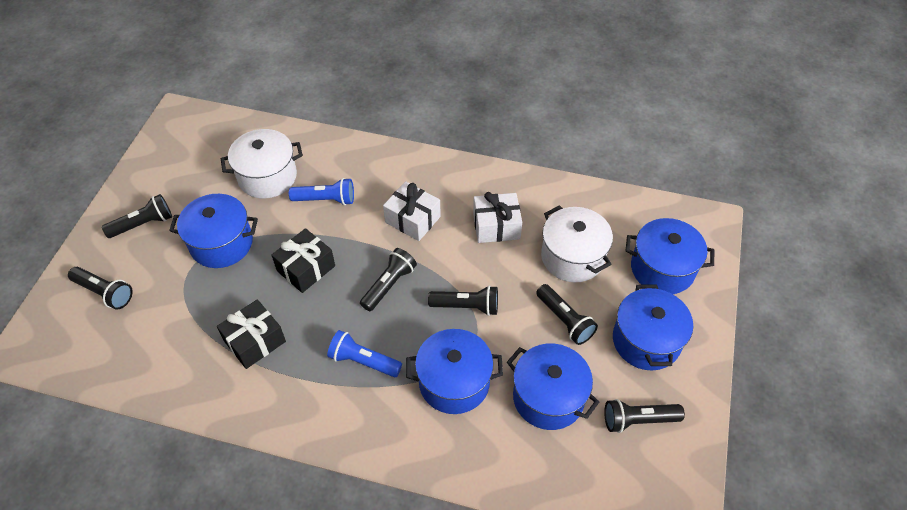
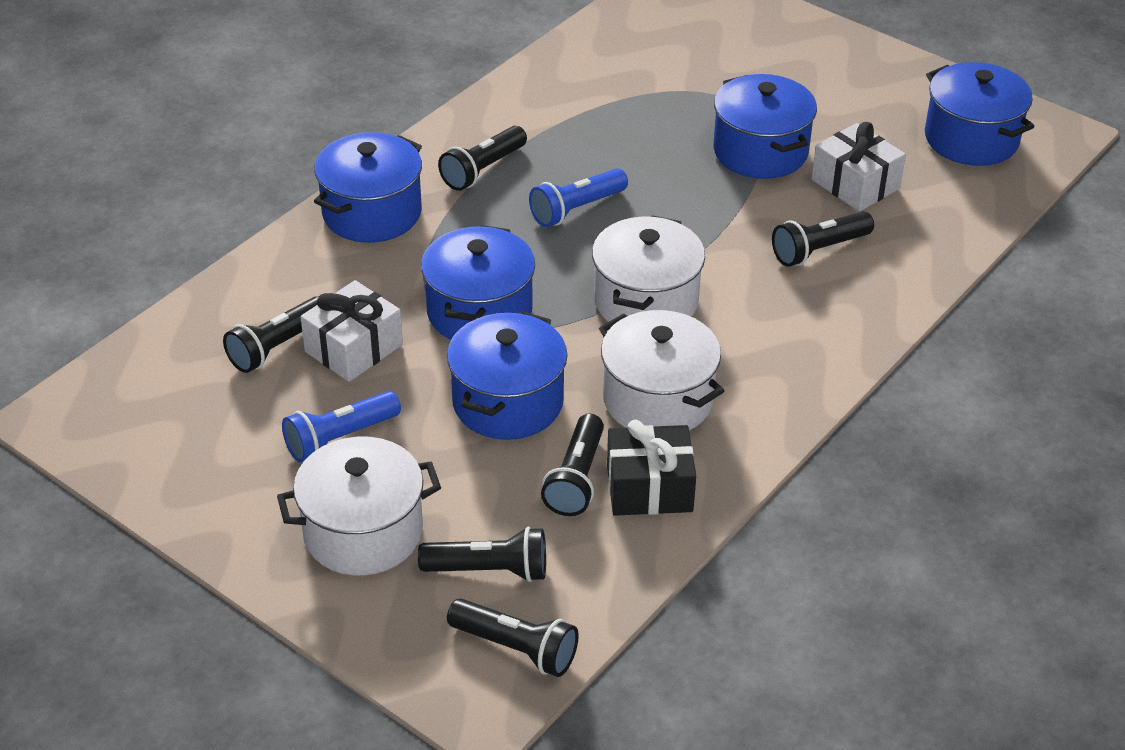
black gift: 2 -> 1
white pot: 2 -> 3

